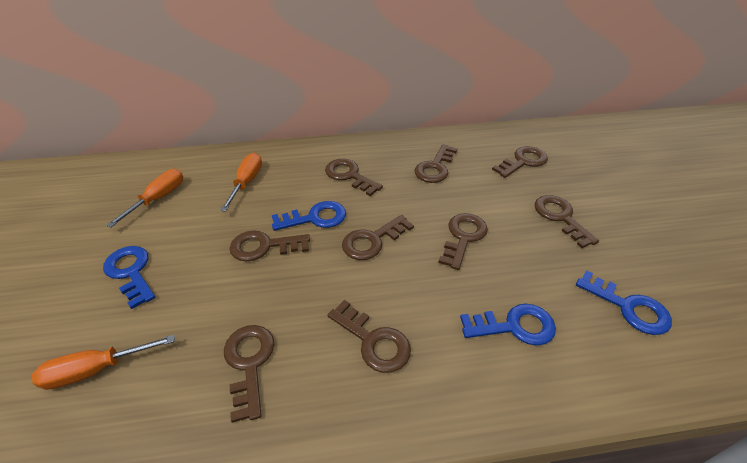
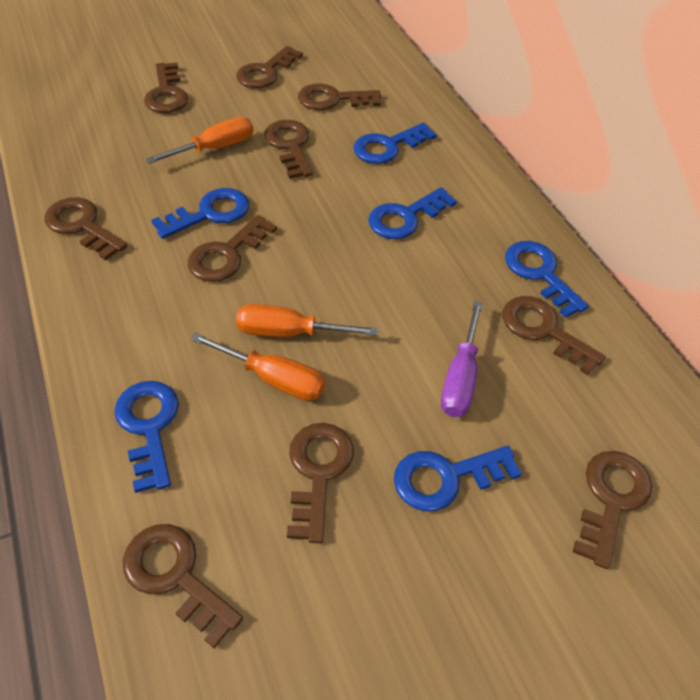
blue key: 4 -> 6
brown key: 9 -> 10
purple screwdriver: 0 -> 1

